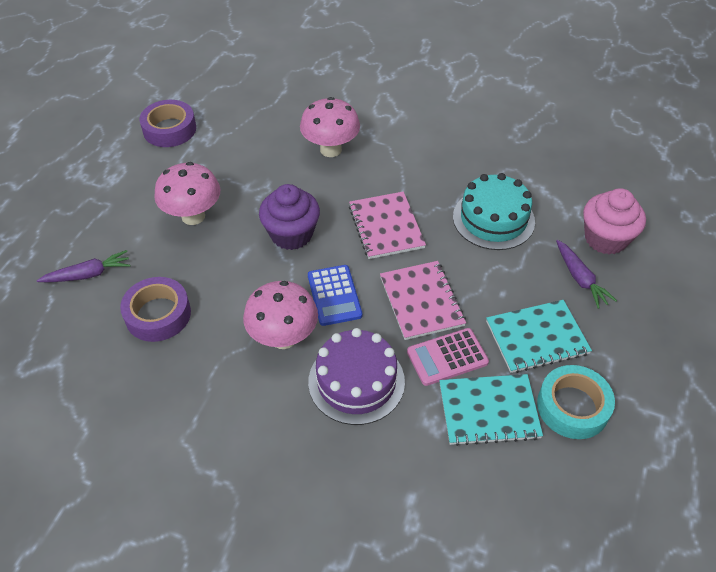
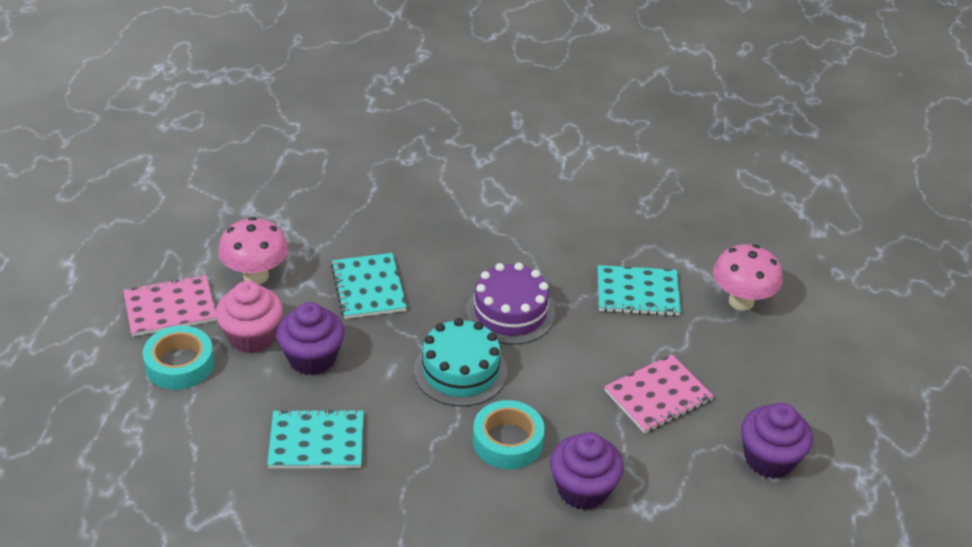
blue calculator: 1 -> 0
pink calculator: 1 -> 0
pink mushroom: 3 -> 2
purple carrot: 2 -> 0
purple cupcake: 1 -> 3
purple tape: 2 -> 0
turquoise notebook: 2 -> 3
turquoise tape: 1 -> 2

